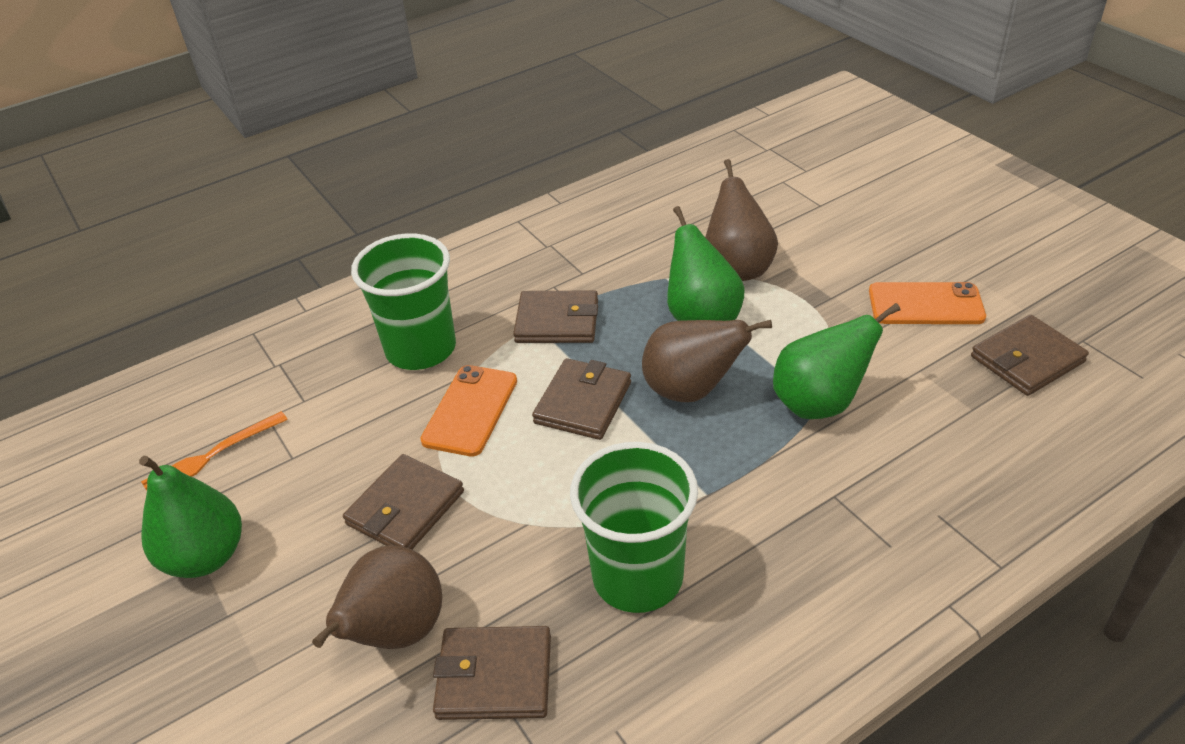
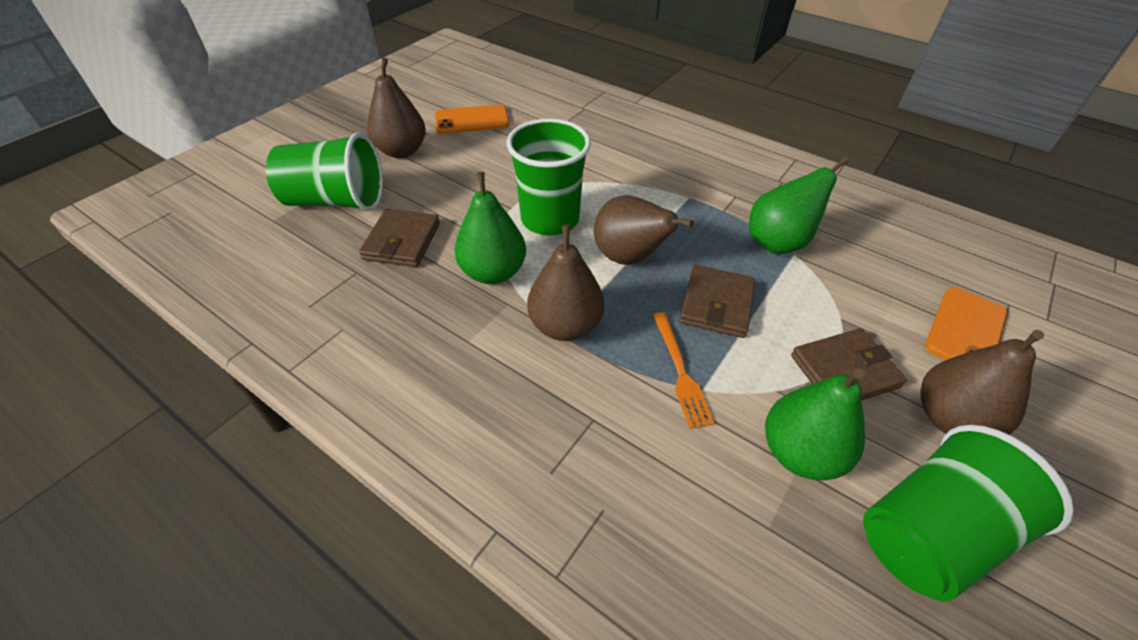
brown pear: 3 -> 4
brown wallet: 5 -> 3
green cup: 2 -> 3

